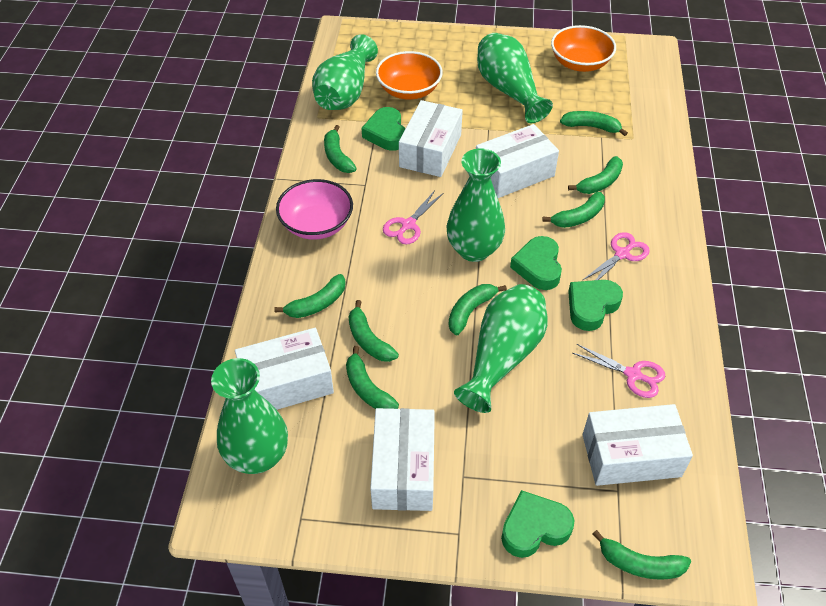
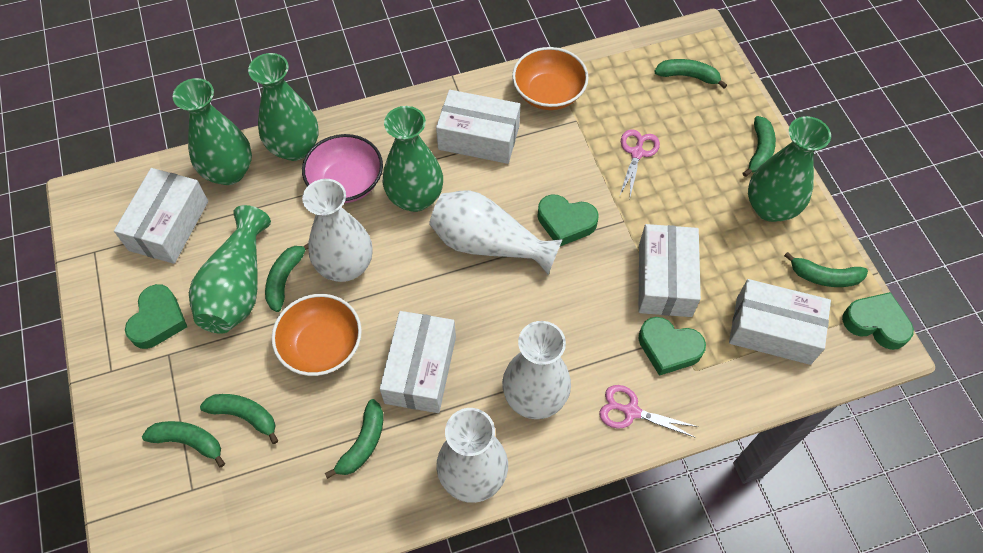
green banana: 9 -> 7
pink scissors: 3 -> 2
white vase: 0 -> 4

